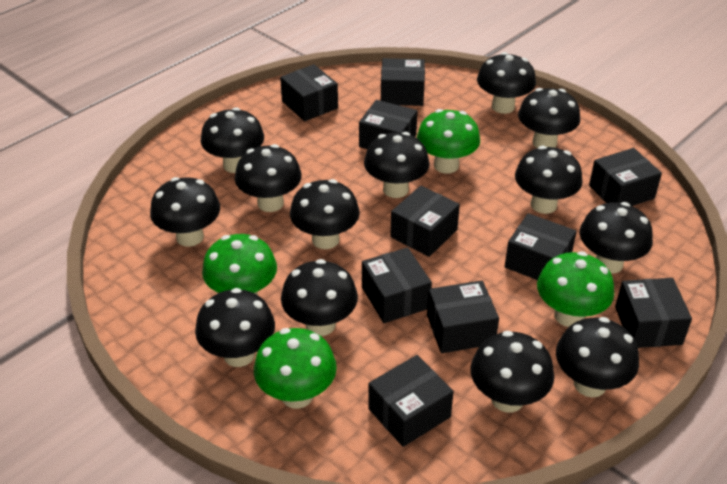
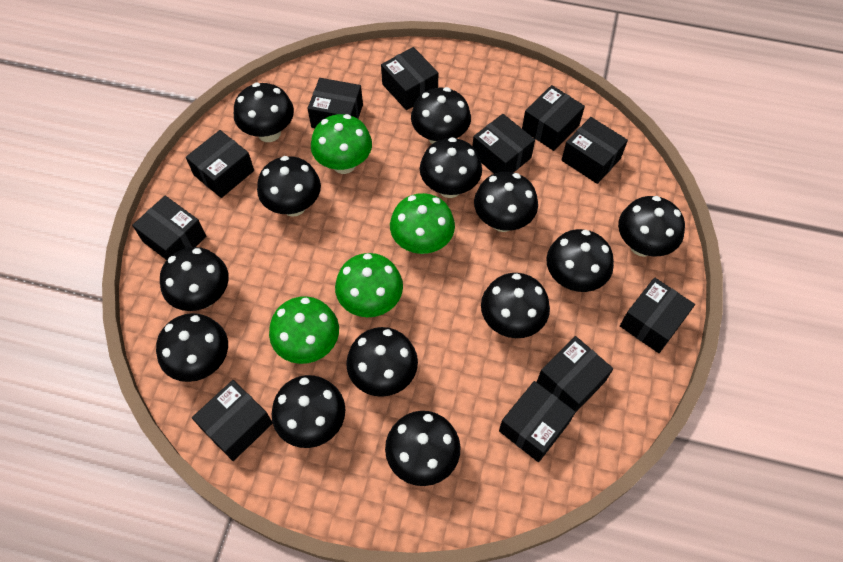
black box: 10 -> 11

